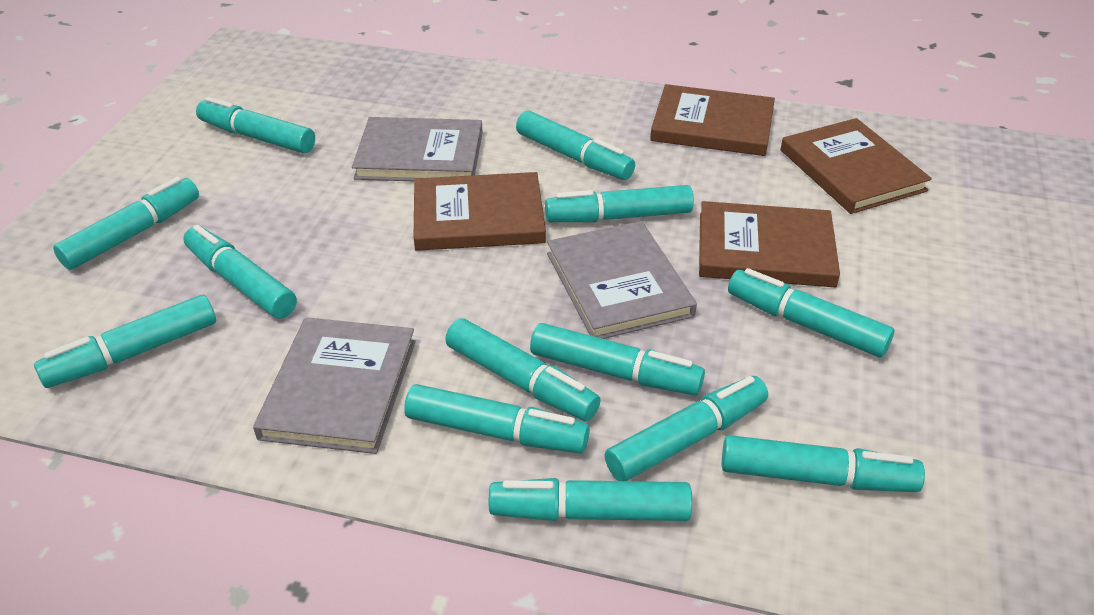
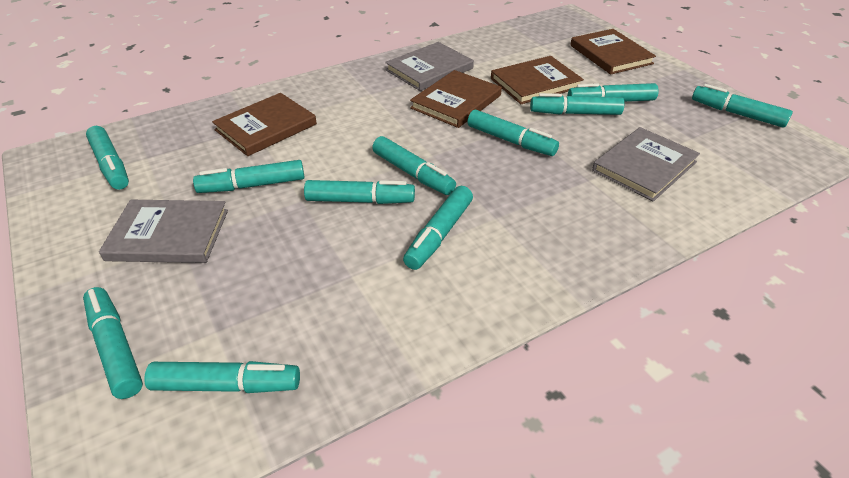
turquoise marker: 13 -> 11

